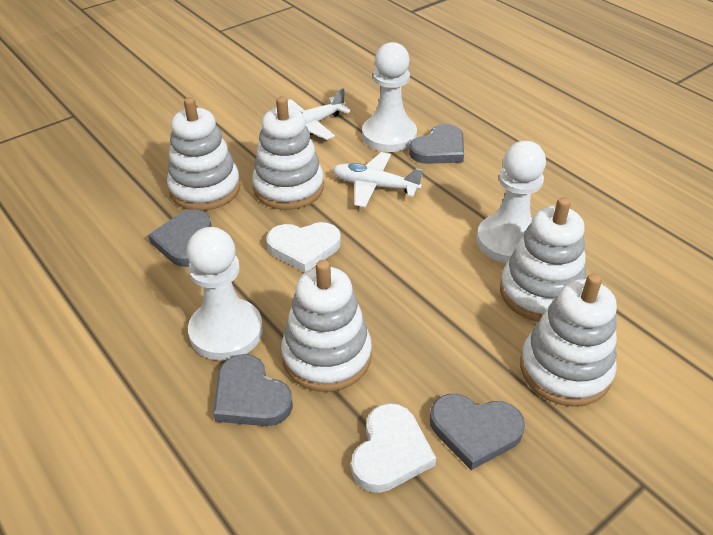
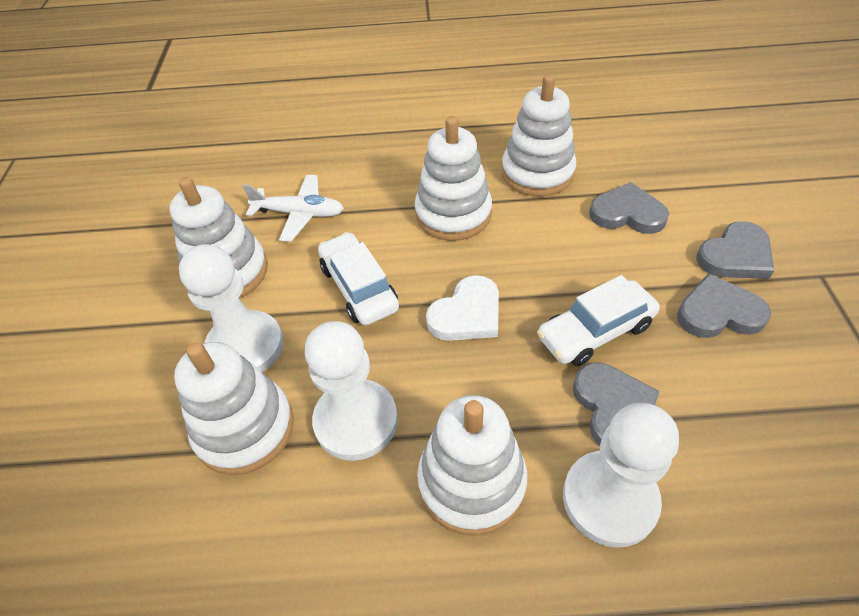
white car: 0 -> 2
white heart: 2 -> 1
white plane: 2 -> 1

